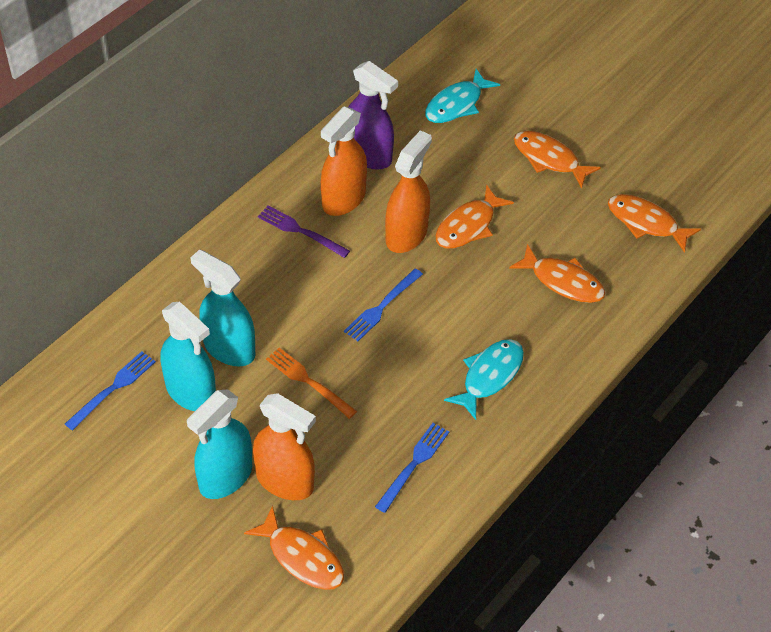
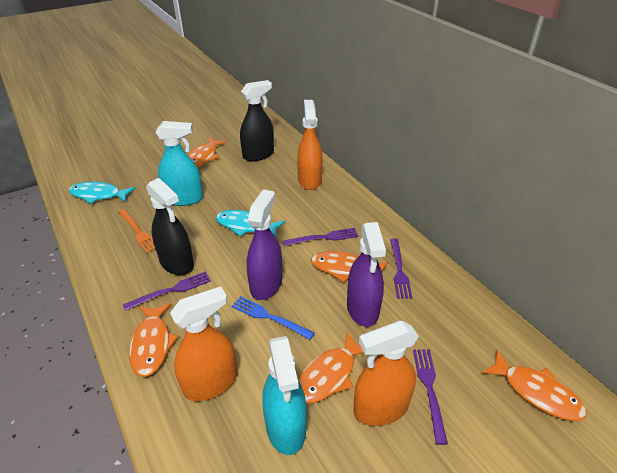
black spray bottle: 0 -> 2
blue fork: 3 -> 1
purple fork: 1 -> 4
purple spray bottle: 1 -> 2
turquoise spray bottle: 3 -> 2

